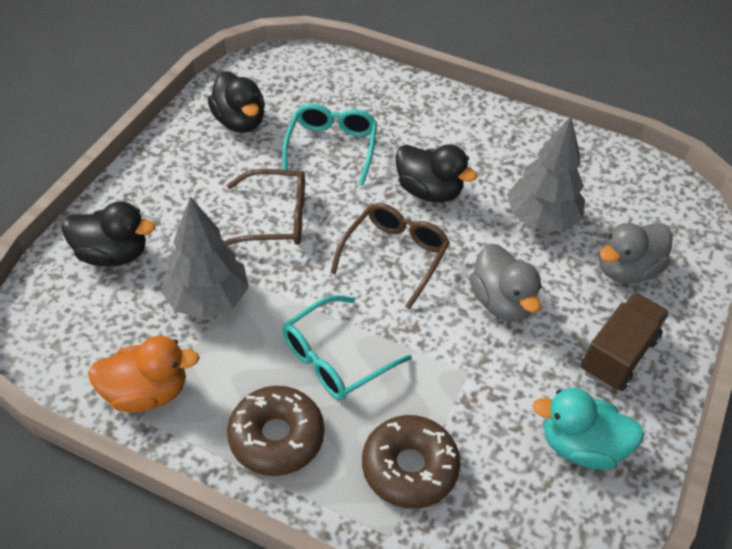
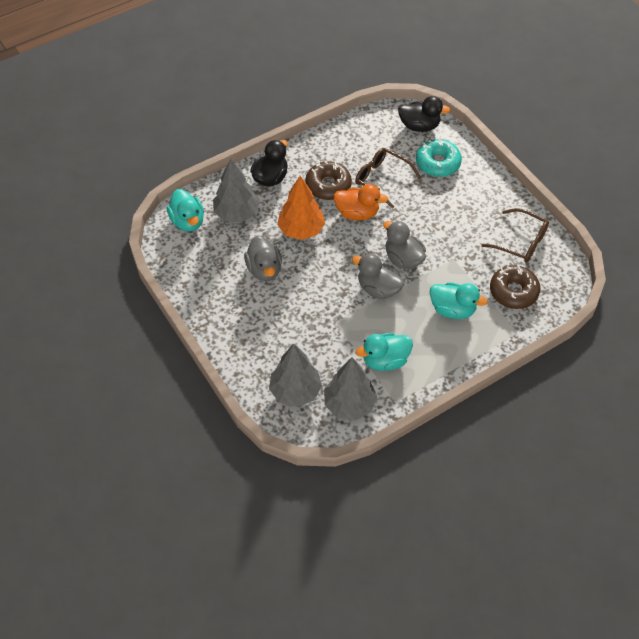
black duck: 3 -> 2
brown truck: 1 -> 0
grey duck: 2 -> 3
grey tree: 2 -> 3
orange tree: 0 -> 1
turquoise donut: 0 -> 1
turquoise duck: 1 -> 3
turquoise glasses: 2 -> 0

